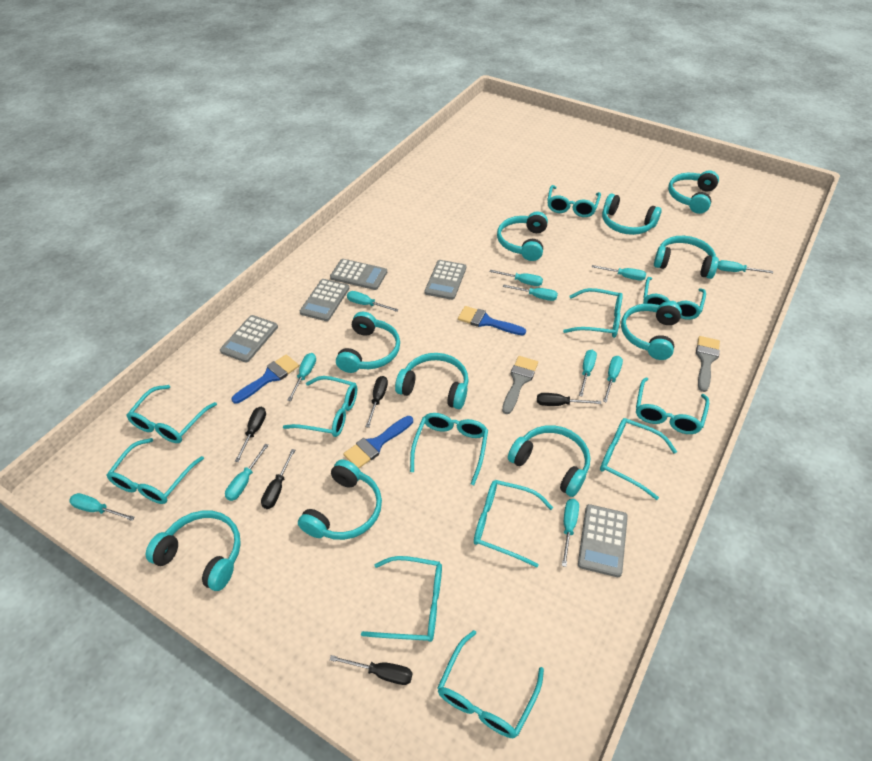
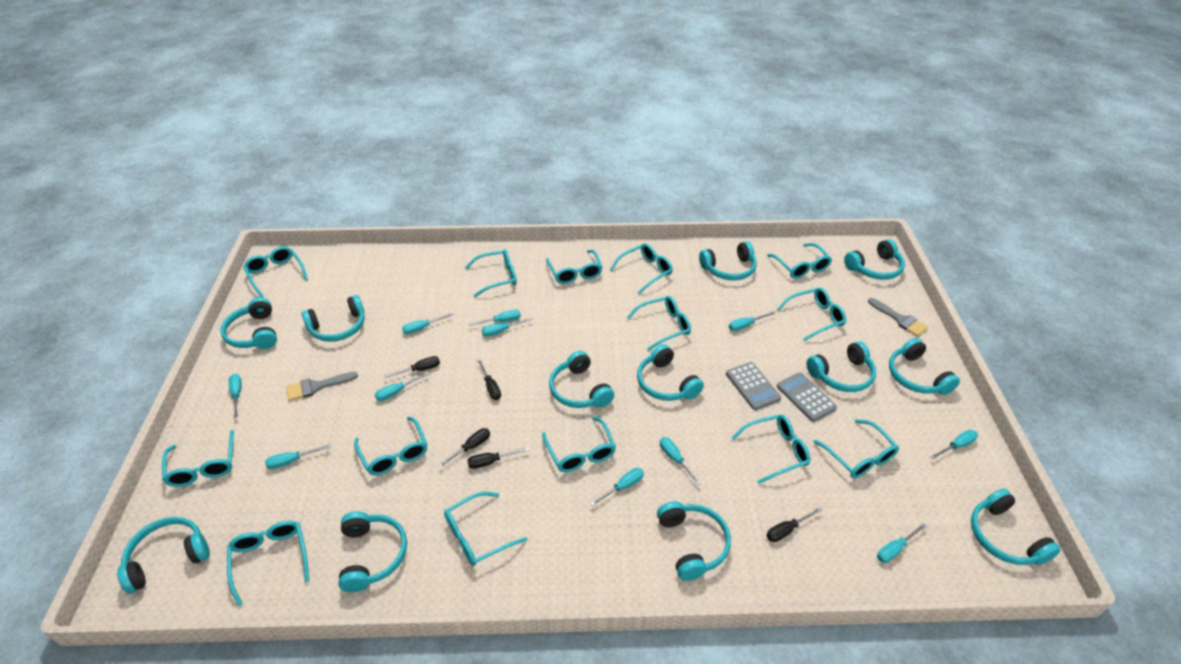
blue brush: 3 -> 0
grey calculator: 5 -> 2
turquoise glasses: 12 -> 14
turquoise headphones: 10 -> 12

